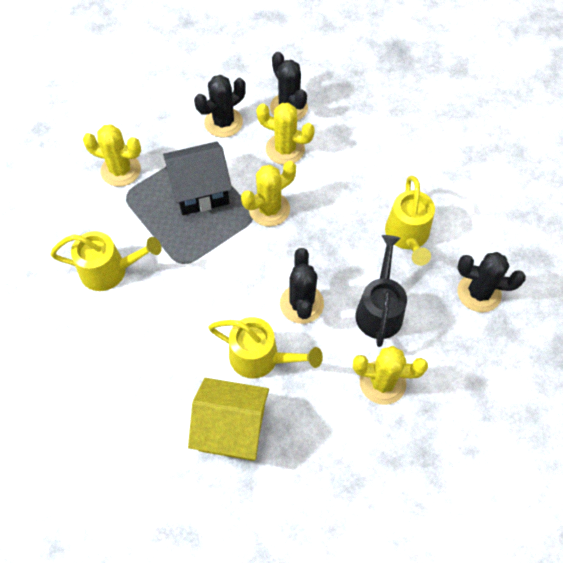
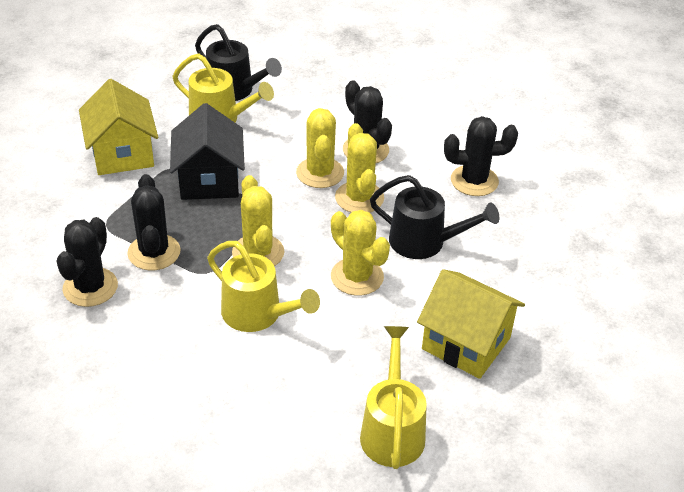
black watering can: 1 -> 2
yellow house: 1 -> 2

